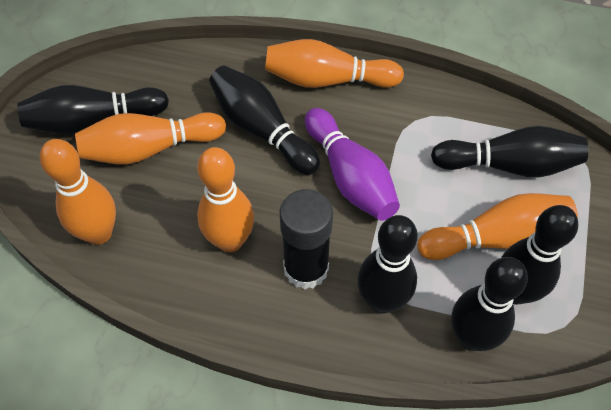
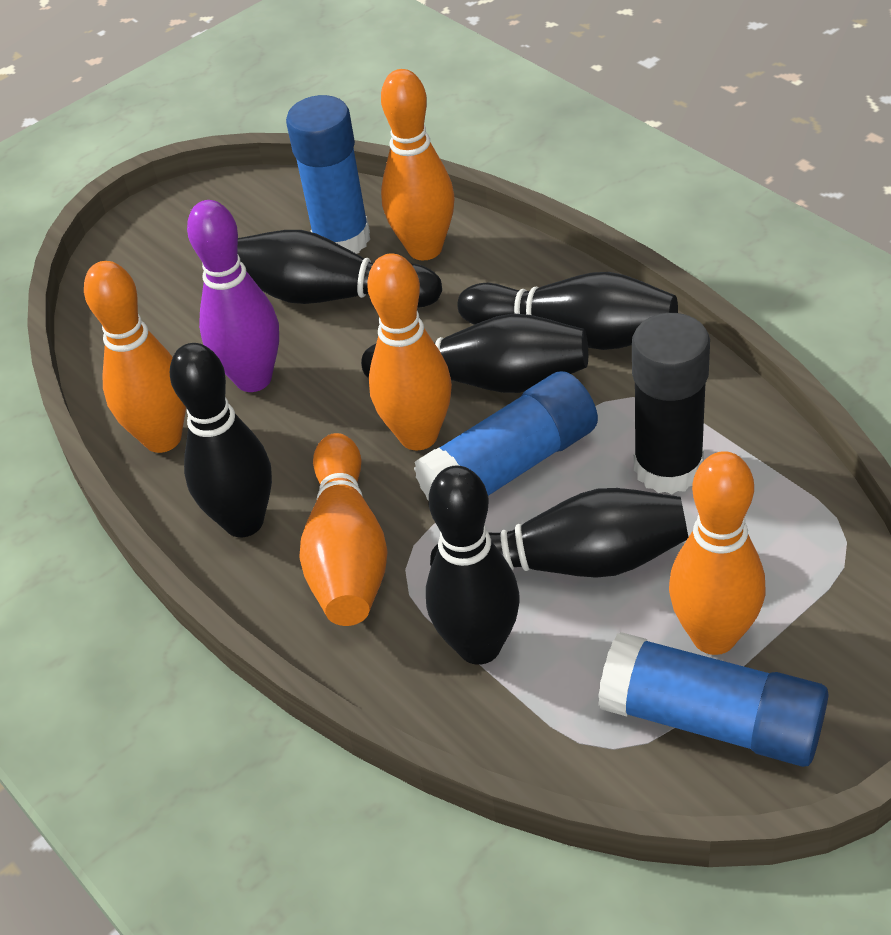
blue glue stick: 0 -> 3

